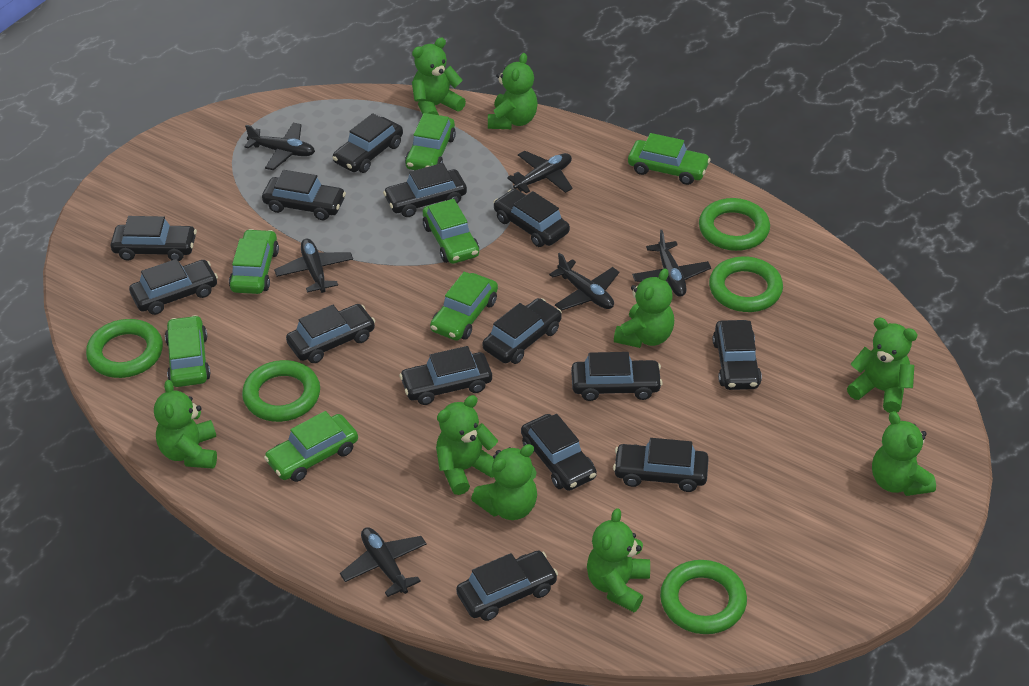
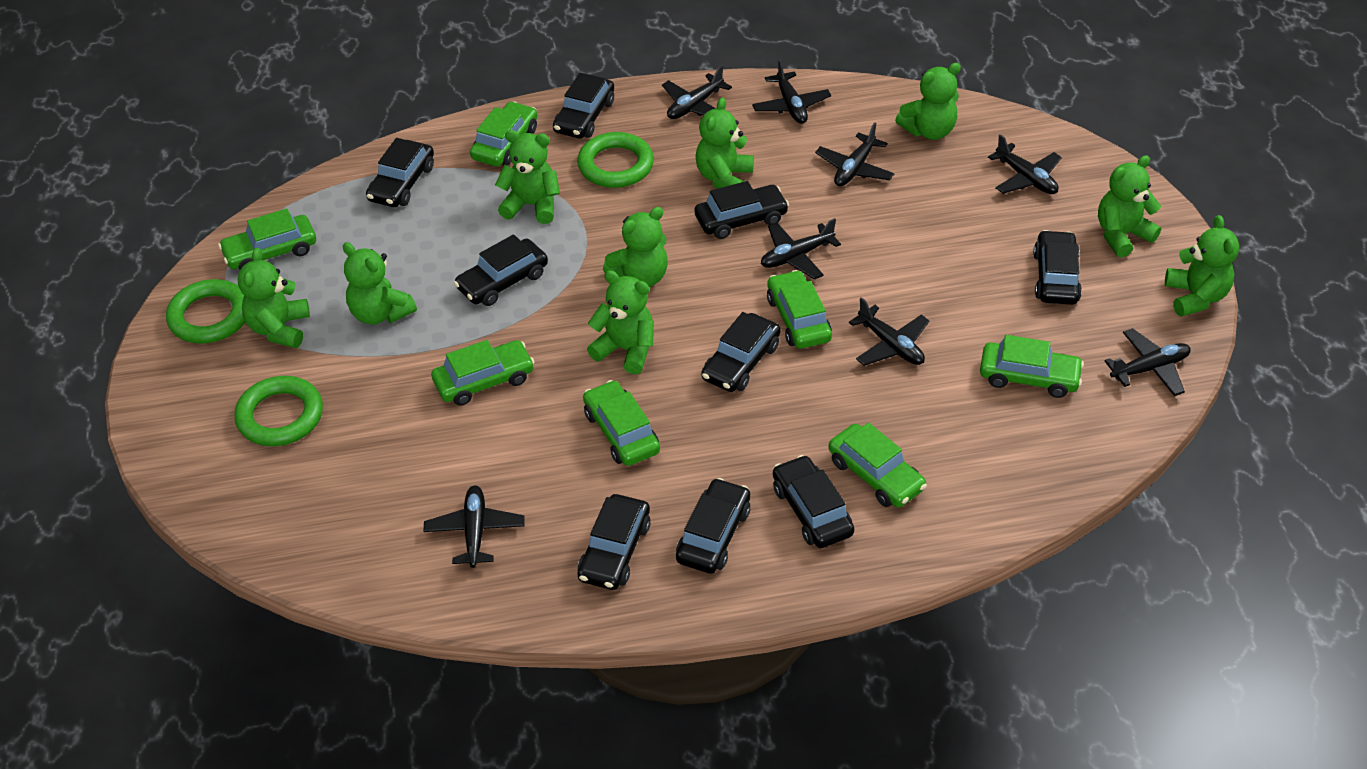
black car: 14 -> 9
black plane: 6 -> 8
green ring: 5 -> 3

